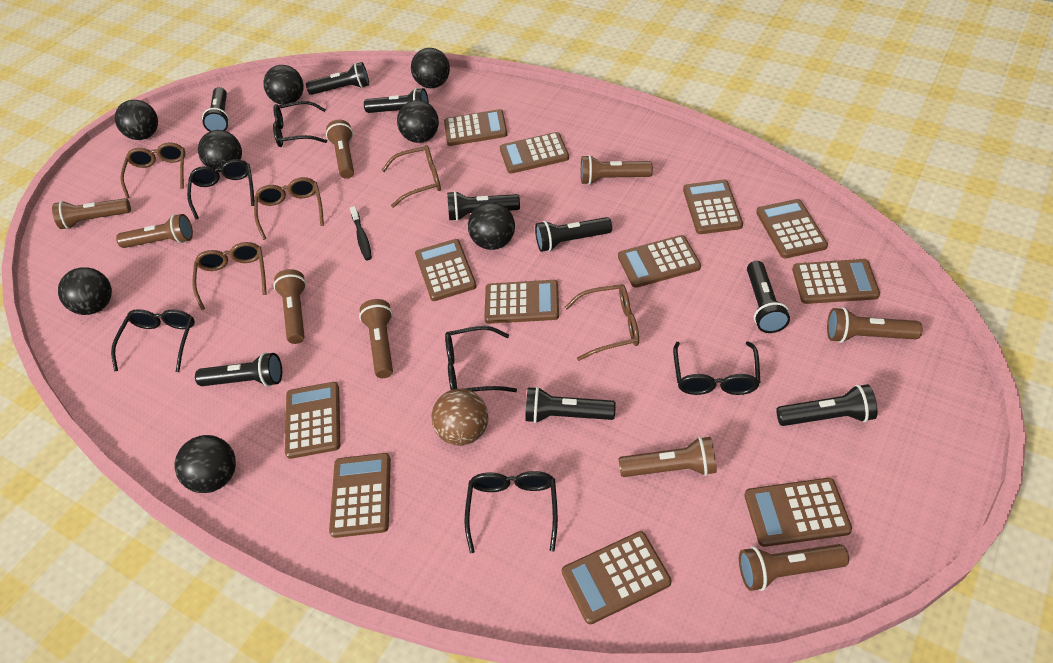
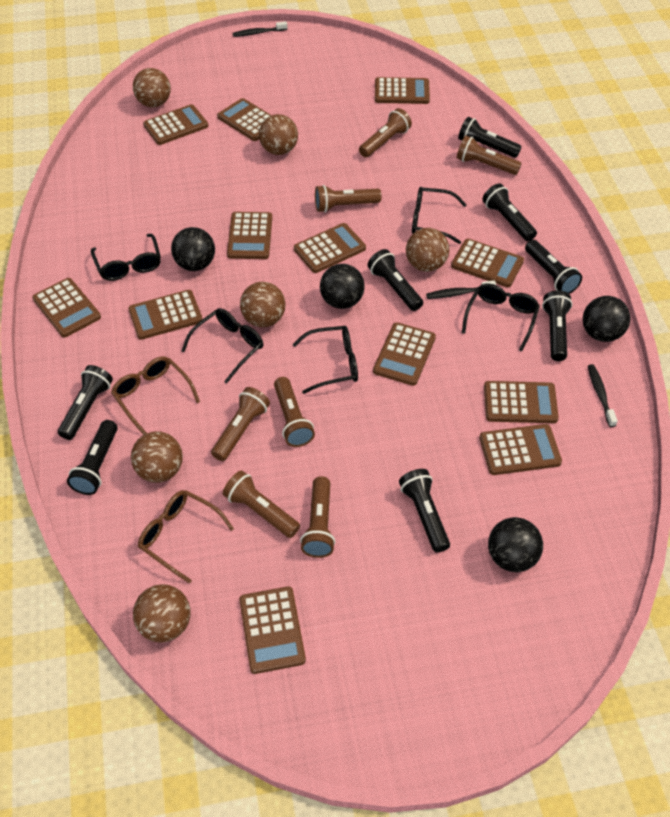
black ball: 8 -> 4
black flashlight: 9 -> 8
black glasses: 6 -> 5
black toothbrush: 1 -> 3
brown ball: 1 -> 6
brown flashlight: 9 -> 7
brown glasses: 5 -> 2

